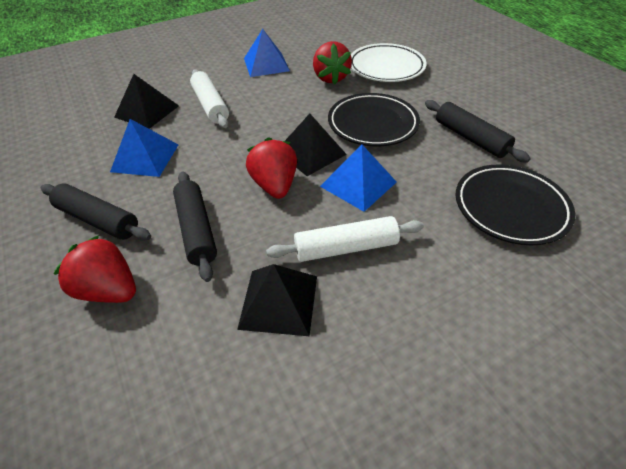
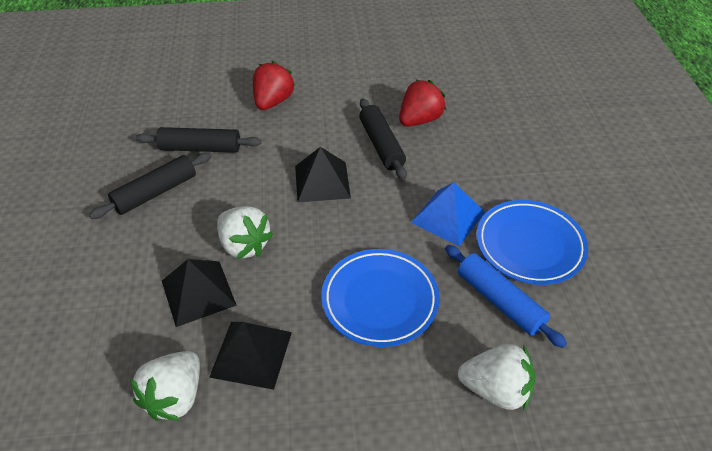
black plate: 2 -> 0
blue plate: 0 -> 2
blue pyramid: 3 -> 1
blue rolling pin: 0 -> 1
red strawberry: 3 -> 2
white plate: 1 -> 0
white rolling pin: 2 -> 0
white strawberry: 0 -> 3

